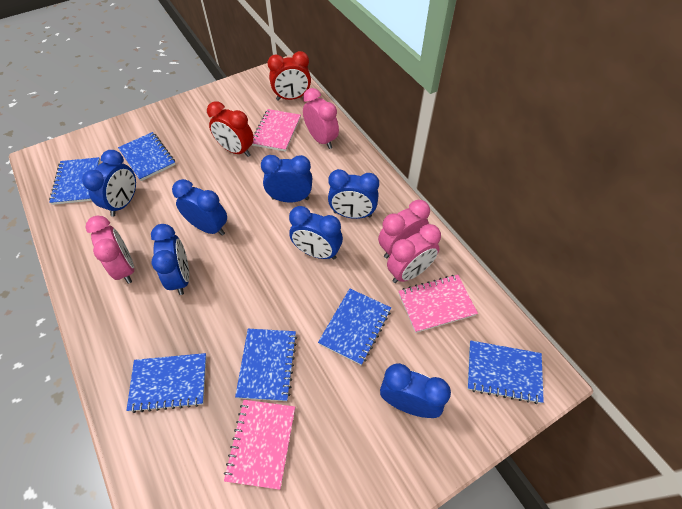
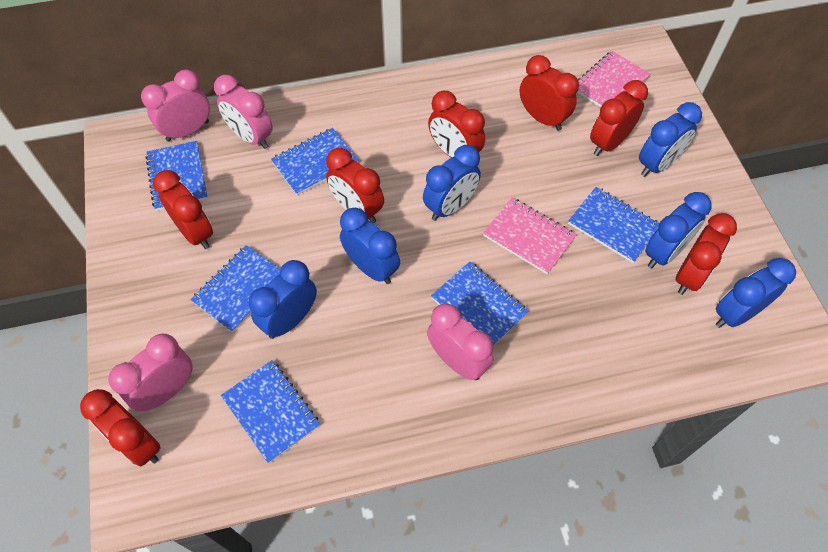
blue clock: 7 -> 6
pink notebook: 3 -> 2
red clock: 2 -> 7

